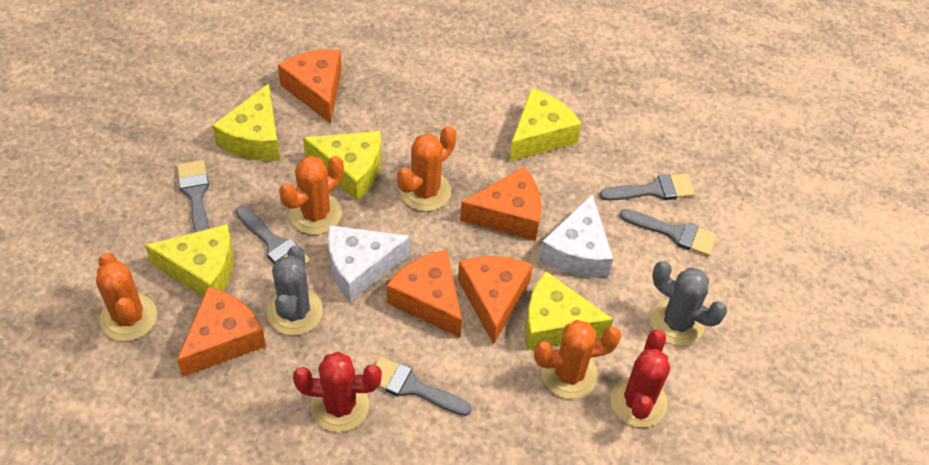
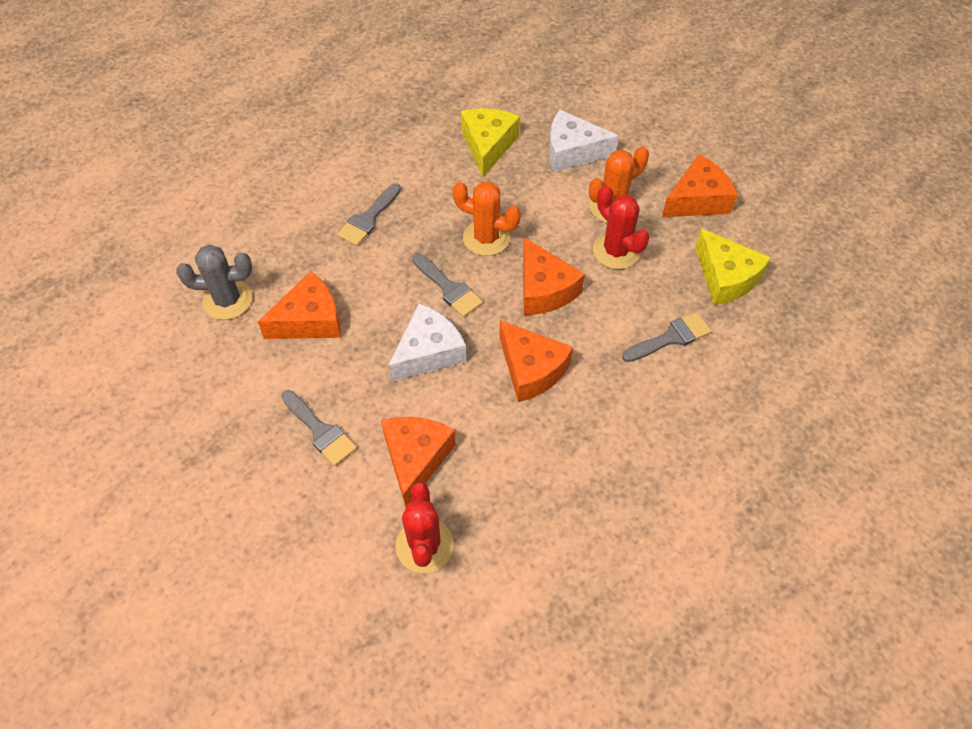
grey brush: 5 -> 4
grey cactus: 2 -> 1
orange cactus: 4 -> 2
yellow cheese: 5 -> 2

